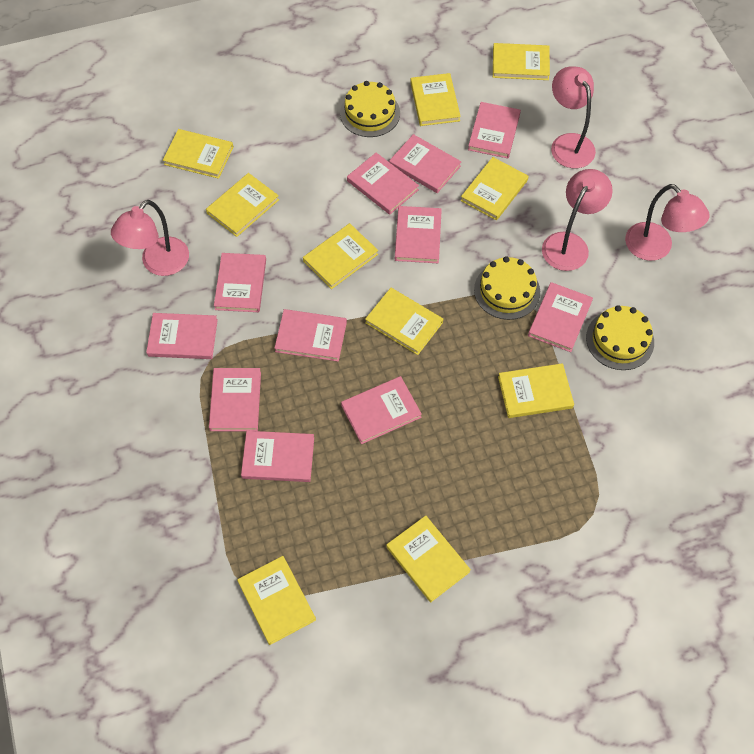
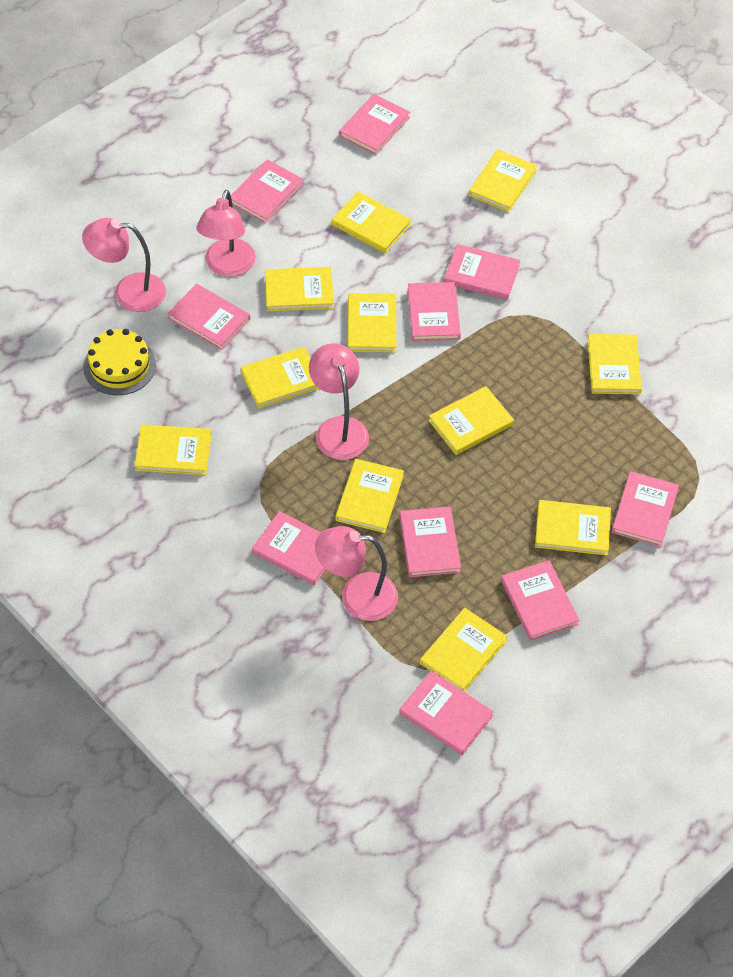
pink book: 11 -> 10
yellow book: 10 -> 11
yellow cake: 3 -> 1

